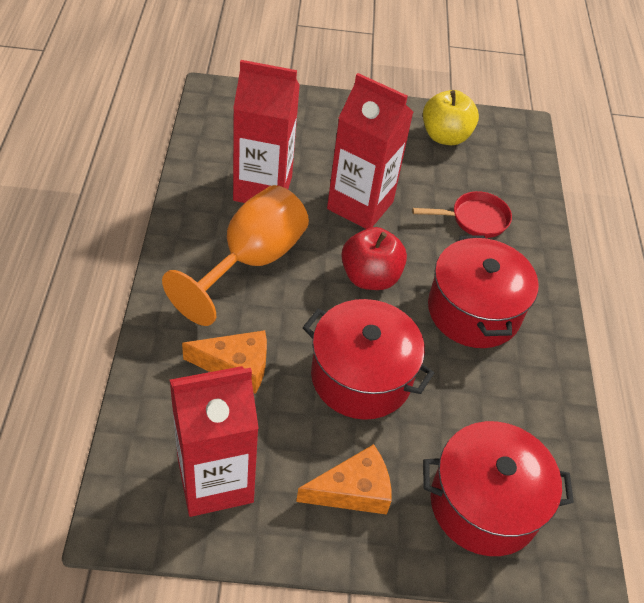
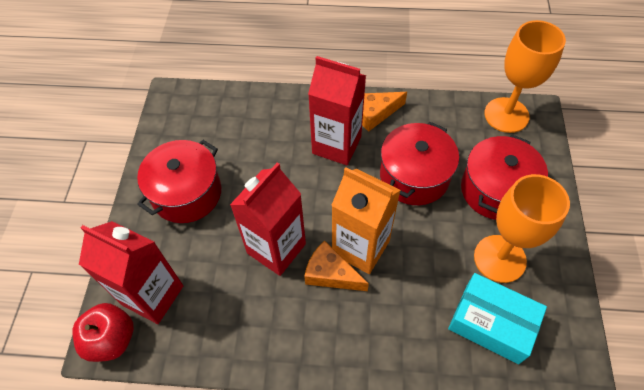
orange carton: 0 -> 1
orange goblet: 1 -> 2
red pan: 1 -> 0
turquoise box: 0 -> 1
yellow apple: 1 -> 0

